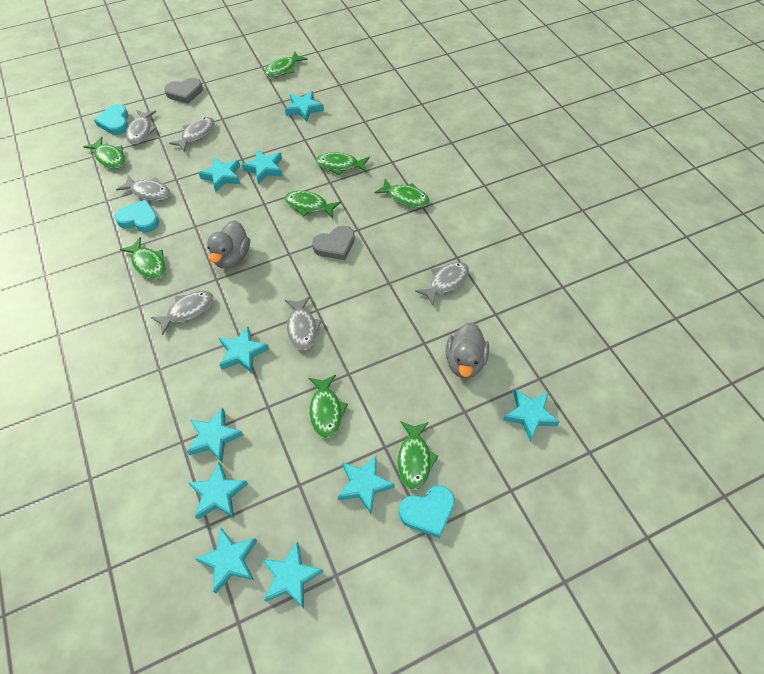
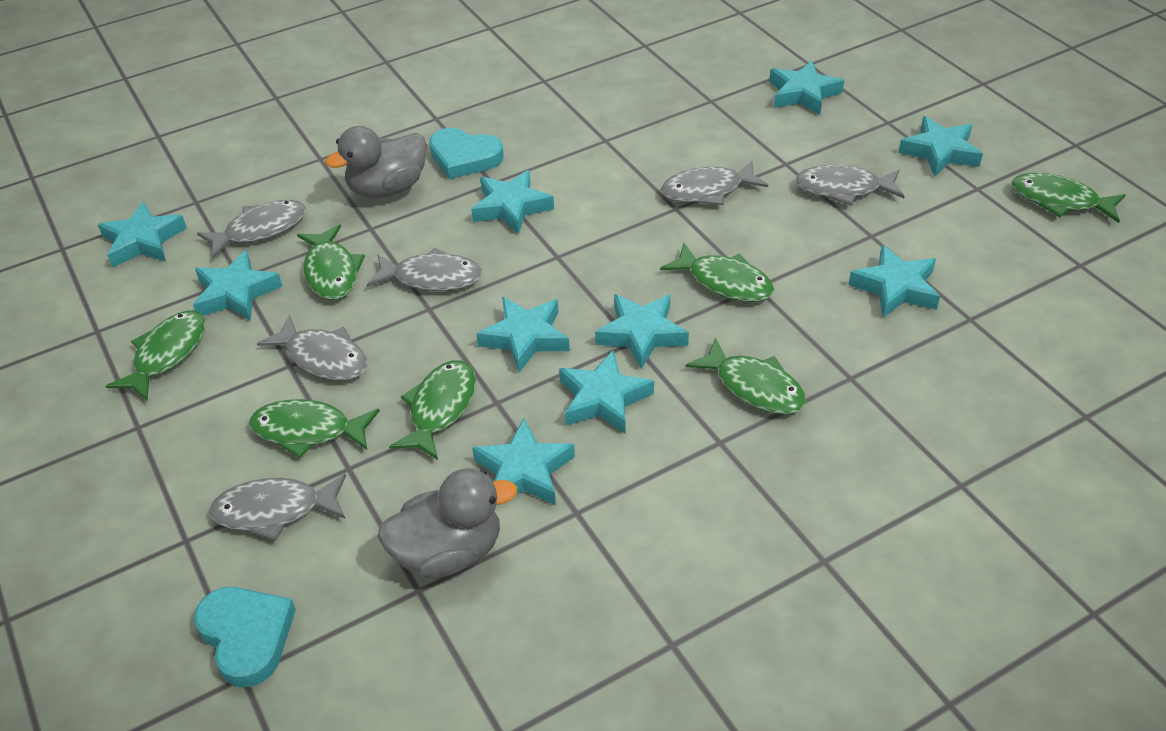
green fish: 8 -> 7
grey heart: 2 -> 0
turquoise heart: 3 -> 2

